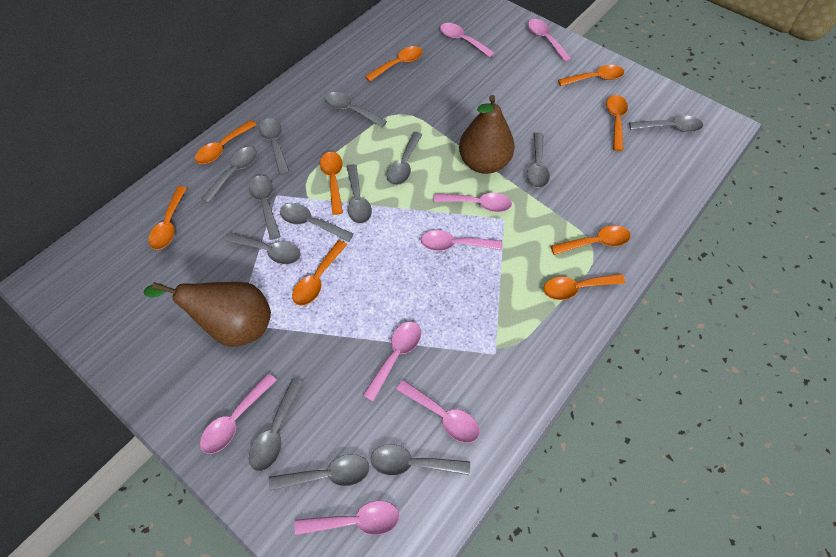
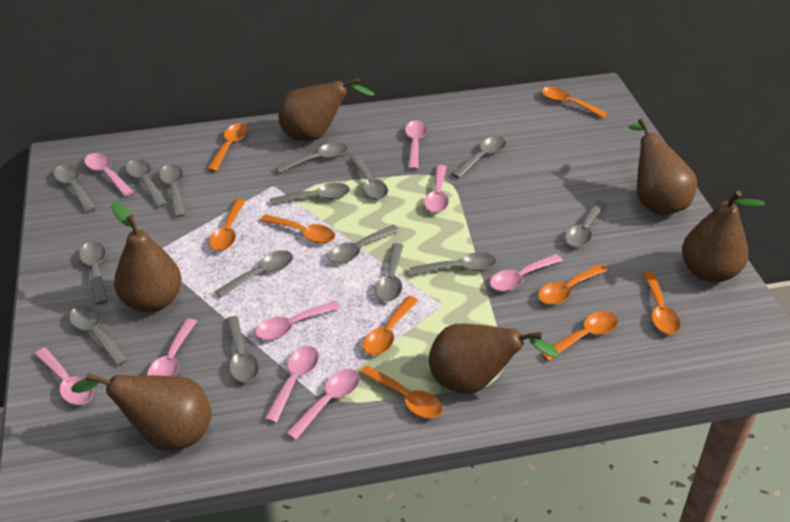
brown pear: 2 -> 6
grey spoon: 13 -> 15
pink spoon: 8 -> 9

